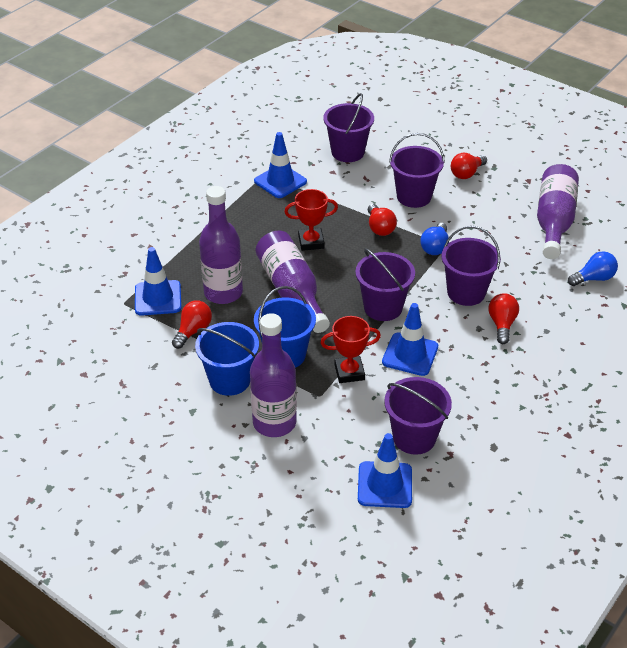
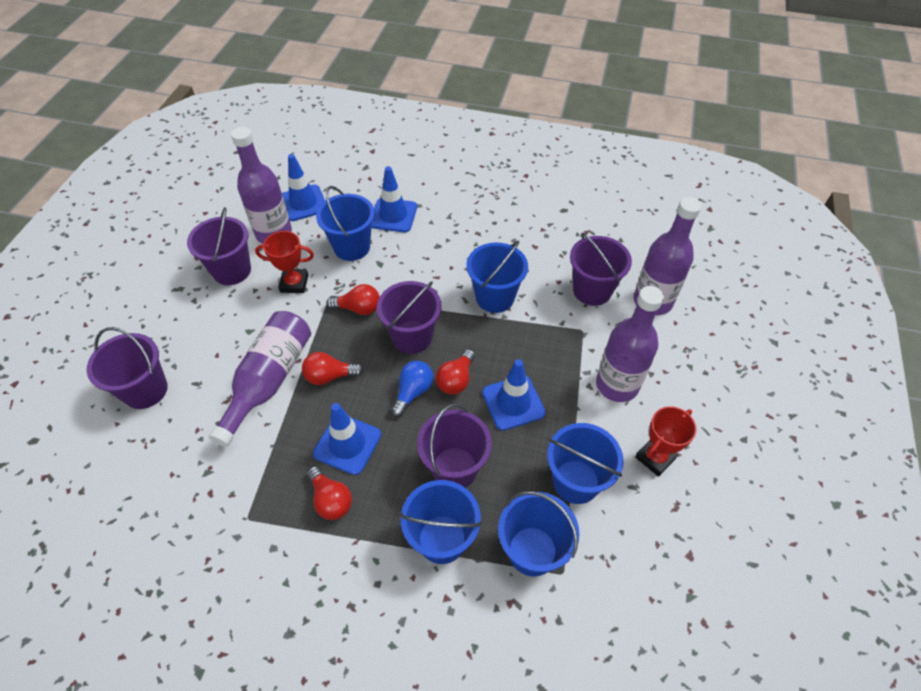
blue bucket: 2 -> 5
blue light bulb: 2 -> 1

